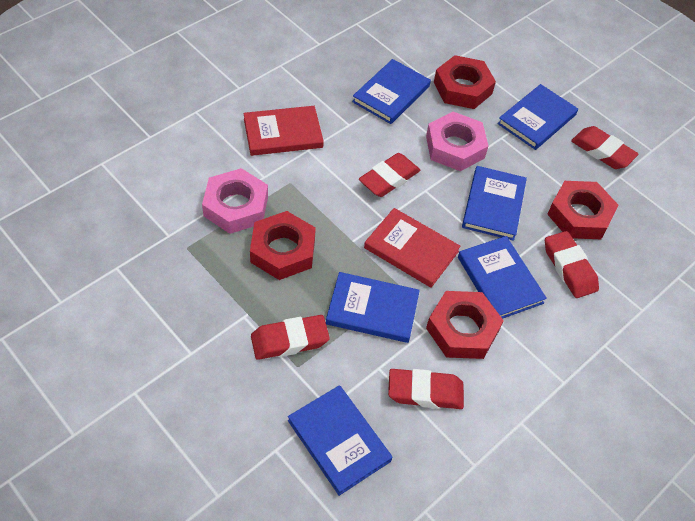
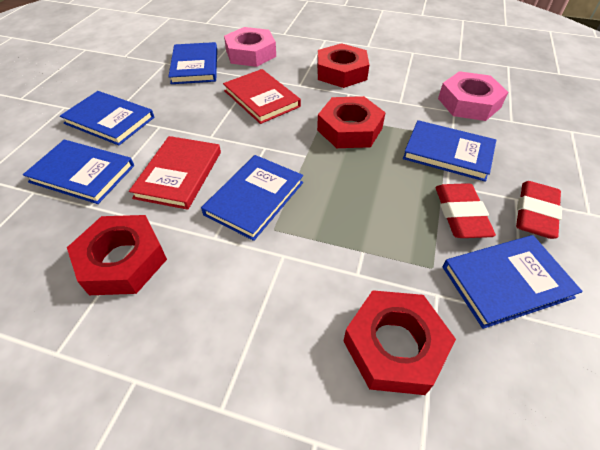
red eraser: 5 -> 2

